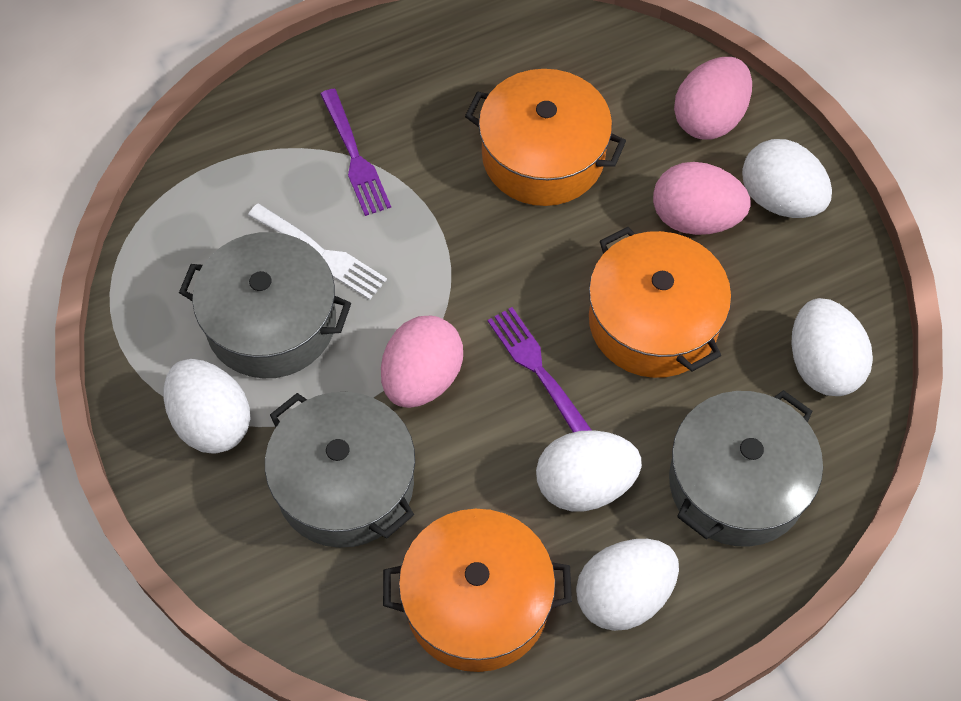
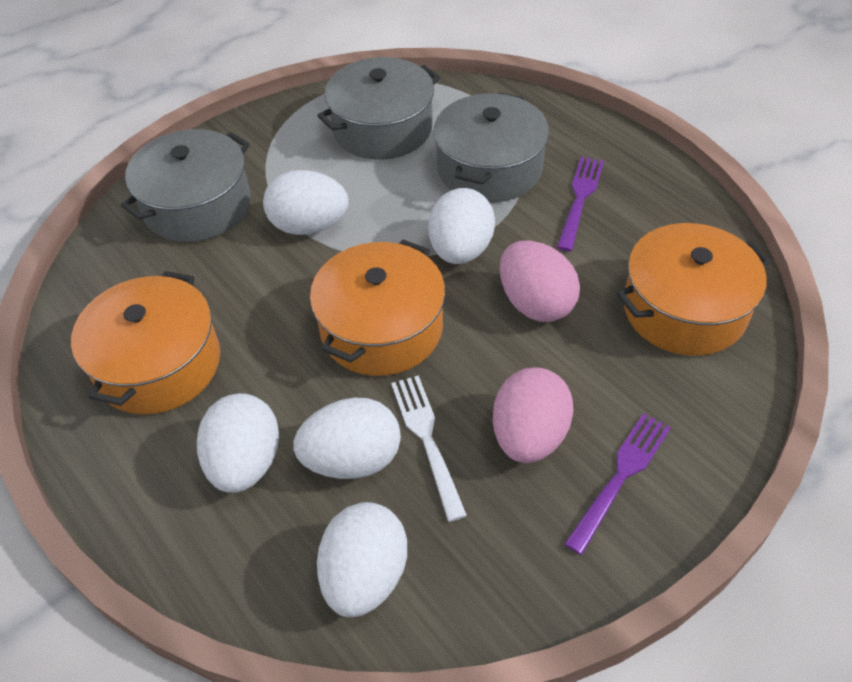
pink egg: 3 -> 2

